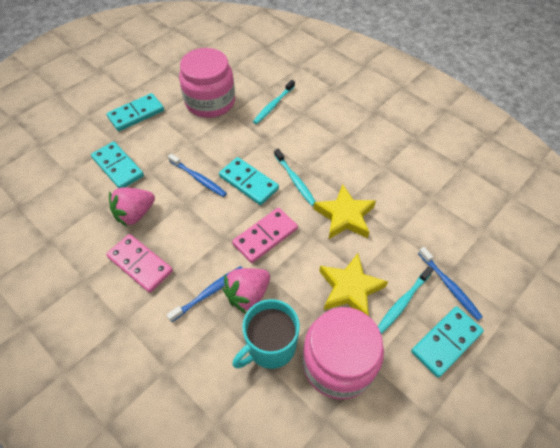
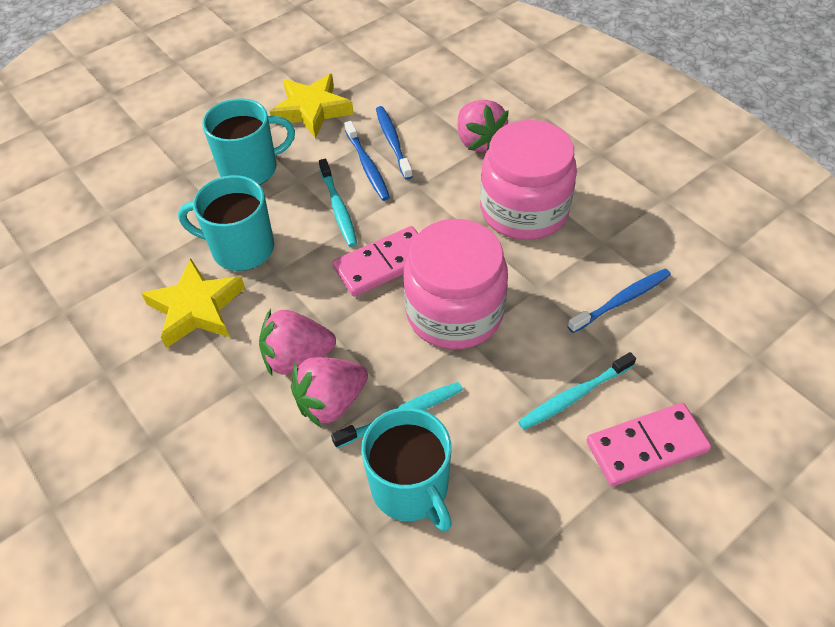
pink strawberry: 2 -> 3
turquoise domino: 4 -> 0
turquoise mug: 1 -> 3

